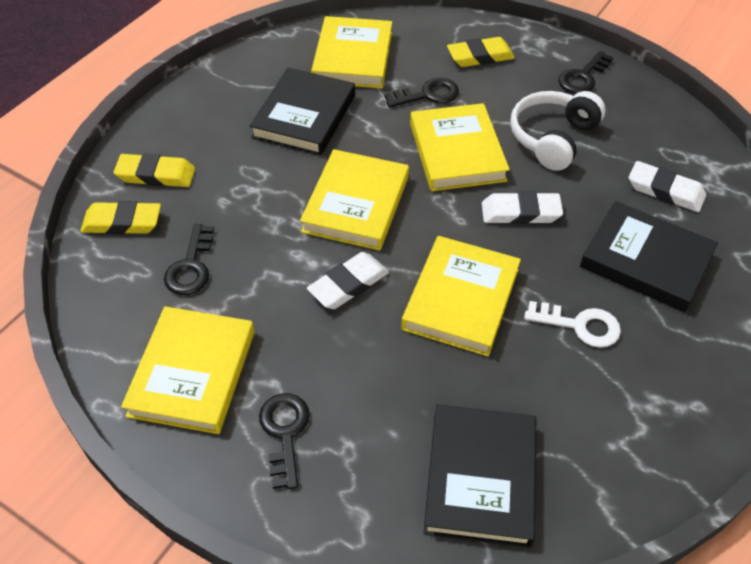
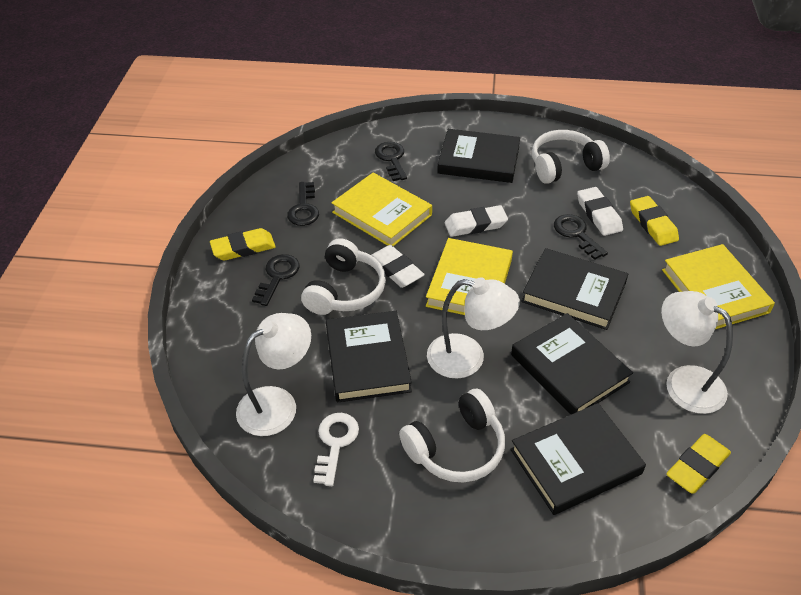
black book: 3 -> 5
white headphones: 1 -> 3
white lamp: 0 -> 3
yellow book: 5 -> 3

